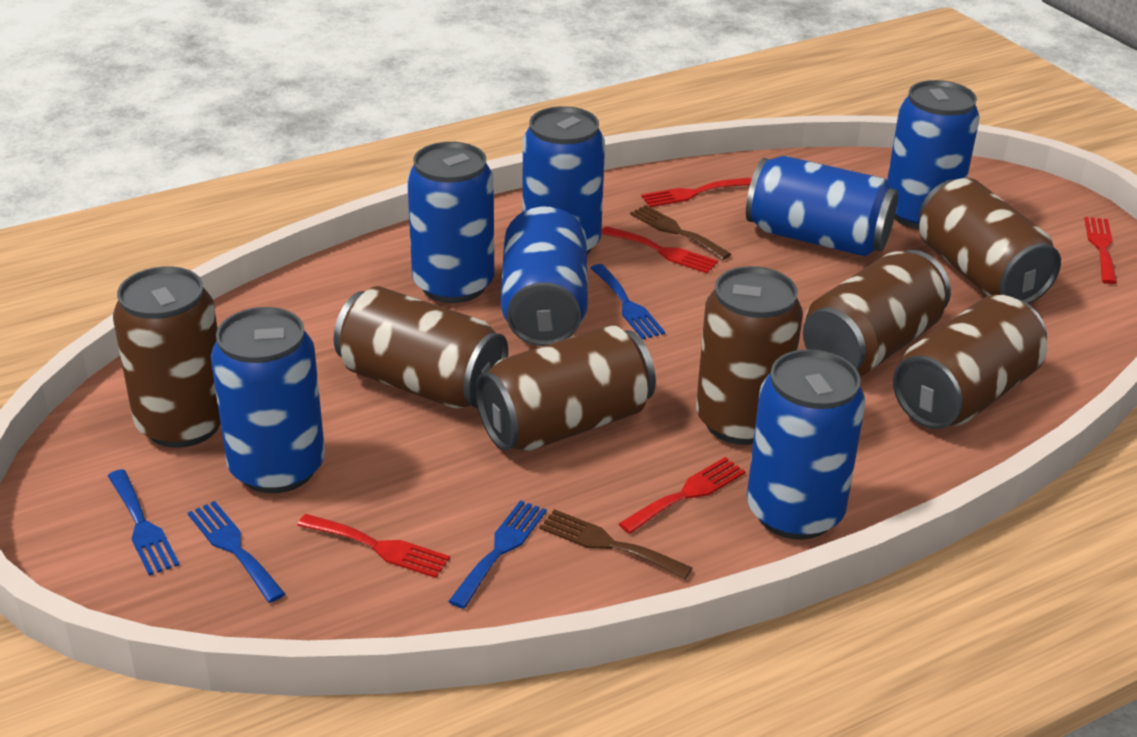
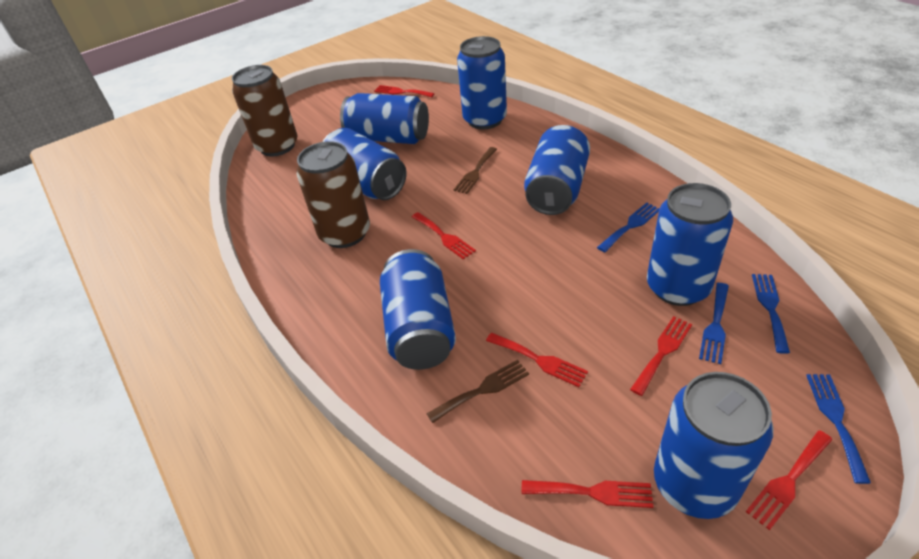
brown can: 7 -> 2
red fork: 5 -> 6

